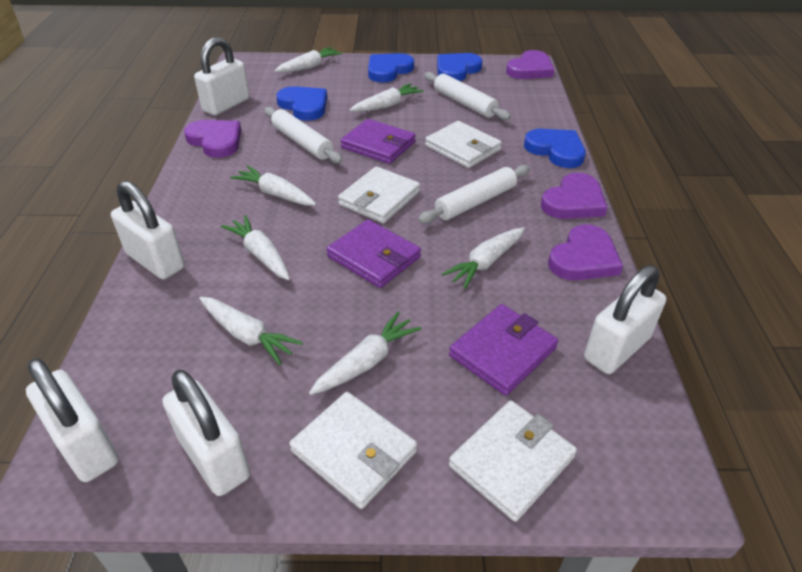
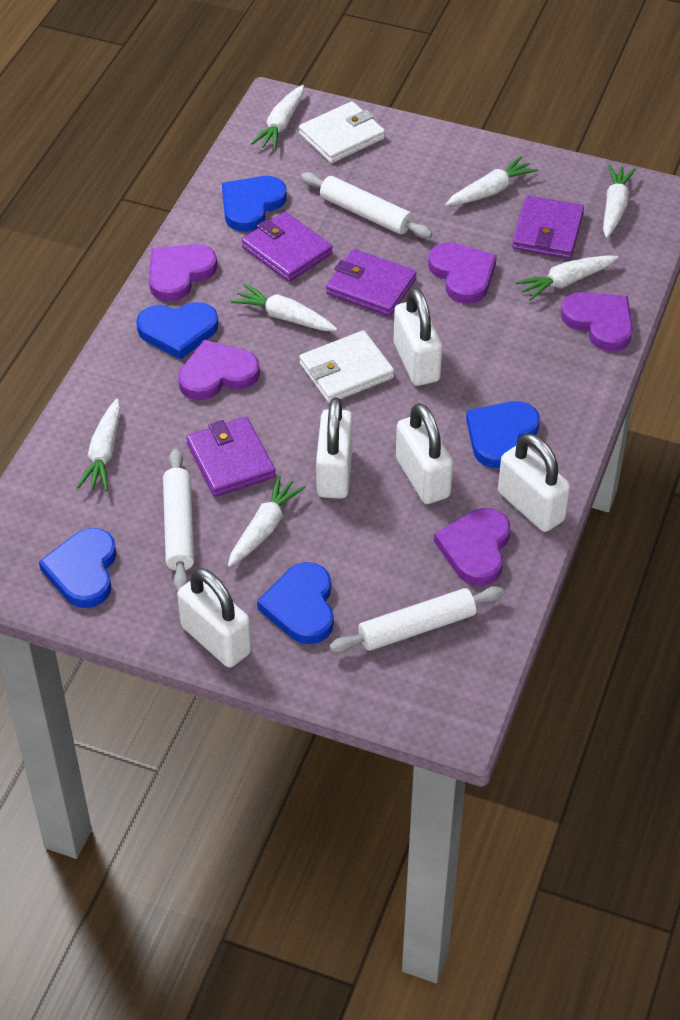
blue heart: 4 -> 5
purple heart: 4 -> 5
purple wallet: 3 -> 4
white wallet: 4 -> 2

